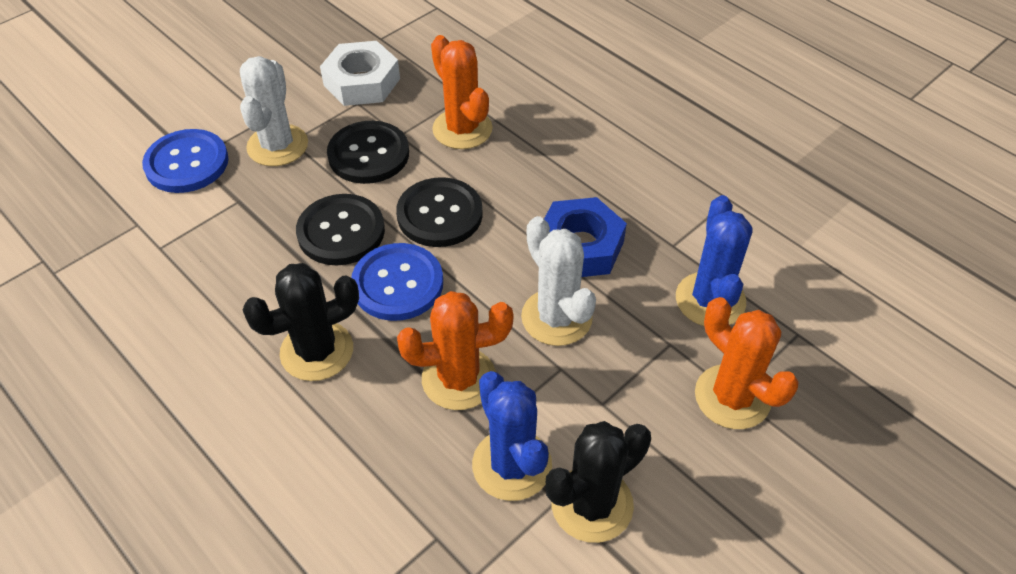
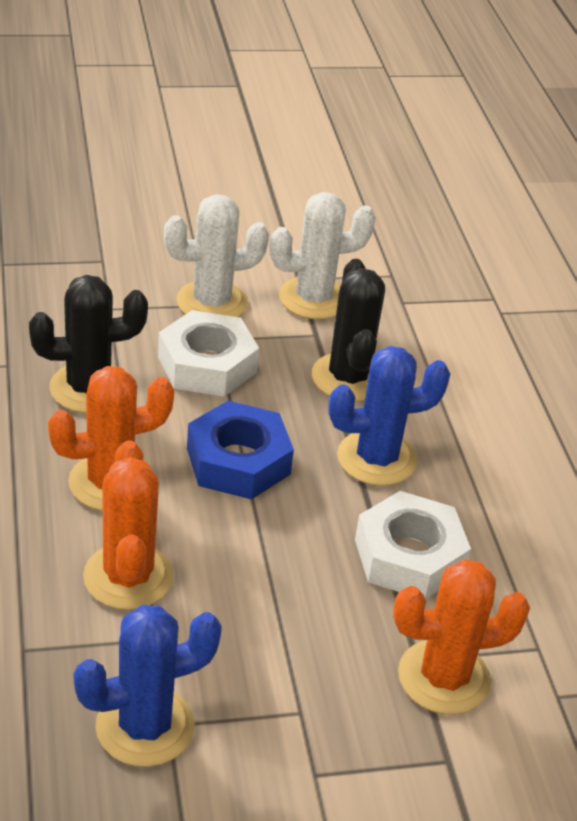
black button: 3 -> 0
blue button: 2 -> 0
white nut: 1 -> 2

